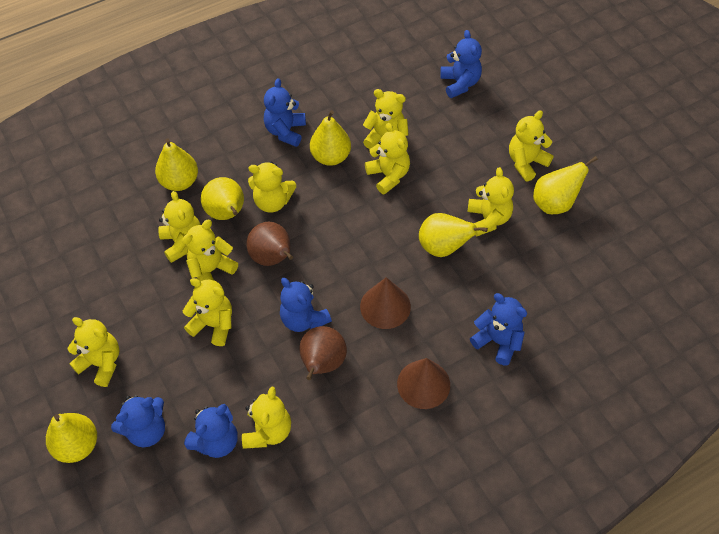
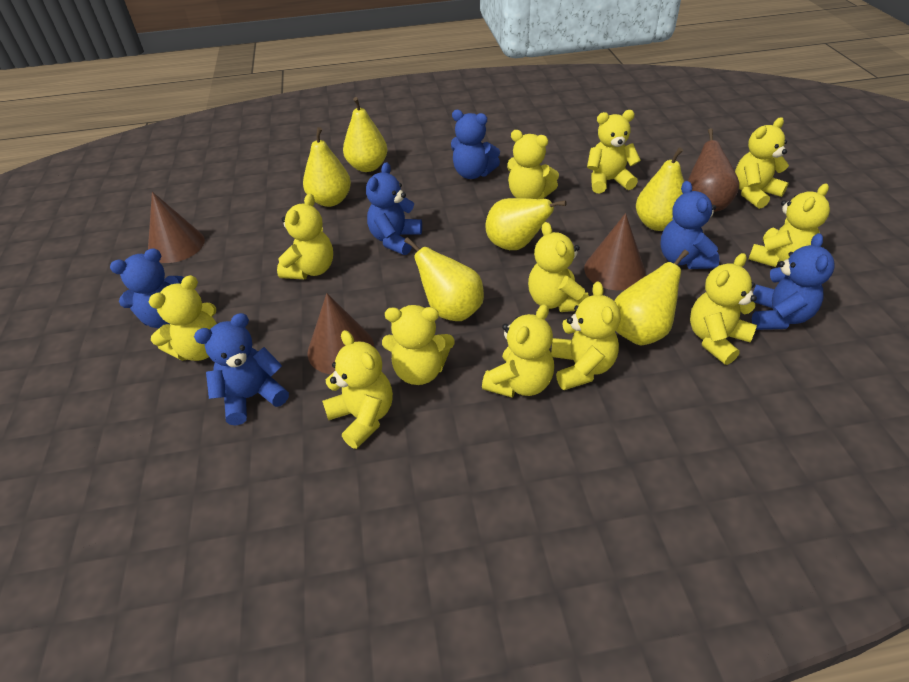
brown cone: 2 -> 3
brown pear: 2 -> 1
yellow teddy bear: 10 -> 12

